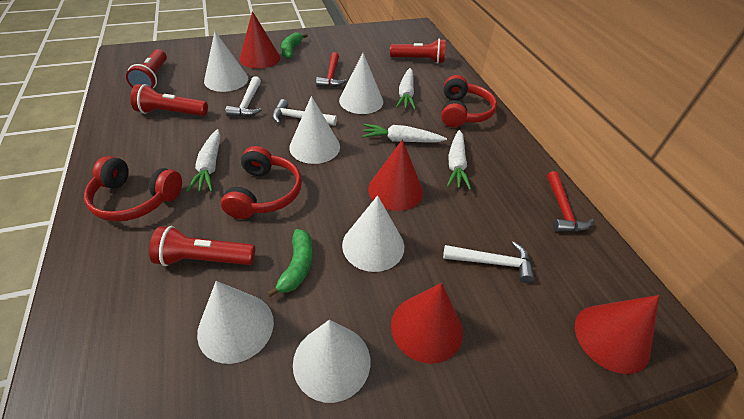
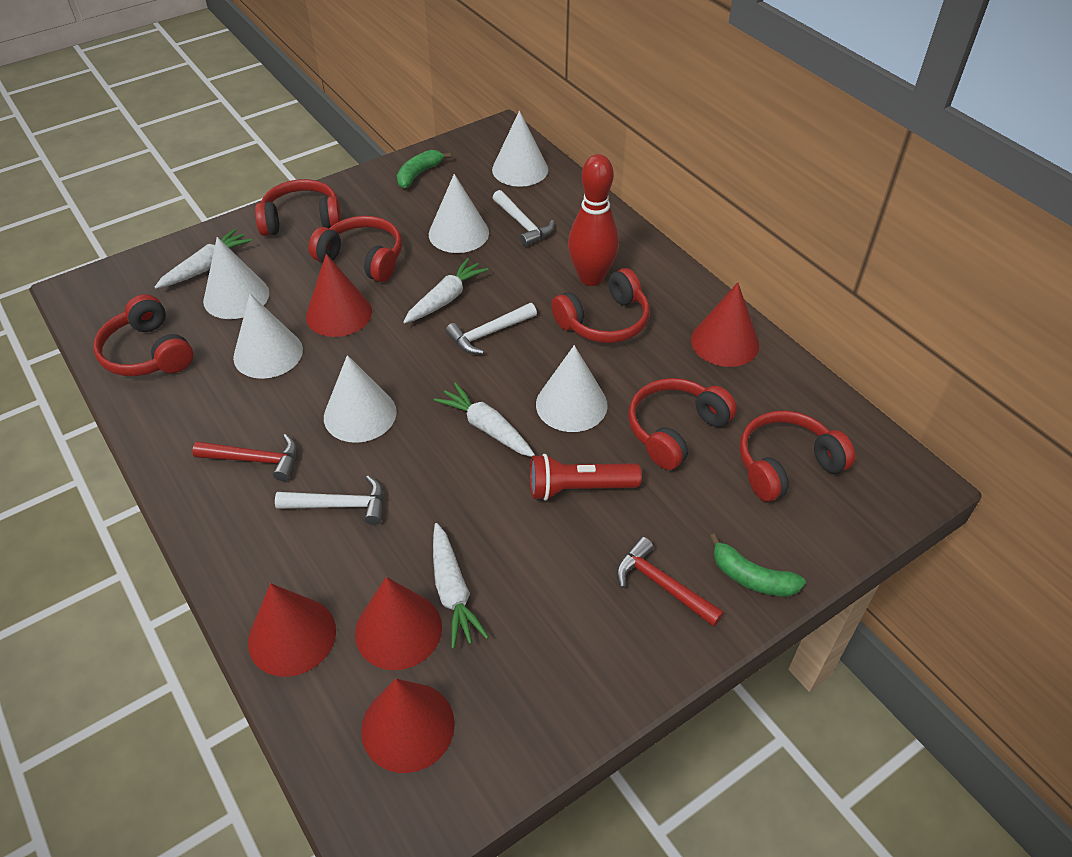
red bowling pin: 0 -> 1
red cone: 4 -> 5
red flashlight: 4 -> 1
red headphones: 3 -> 6

